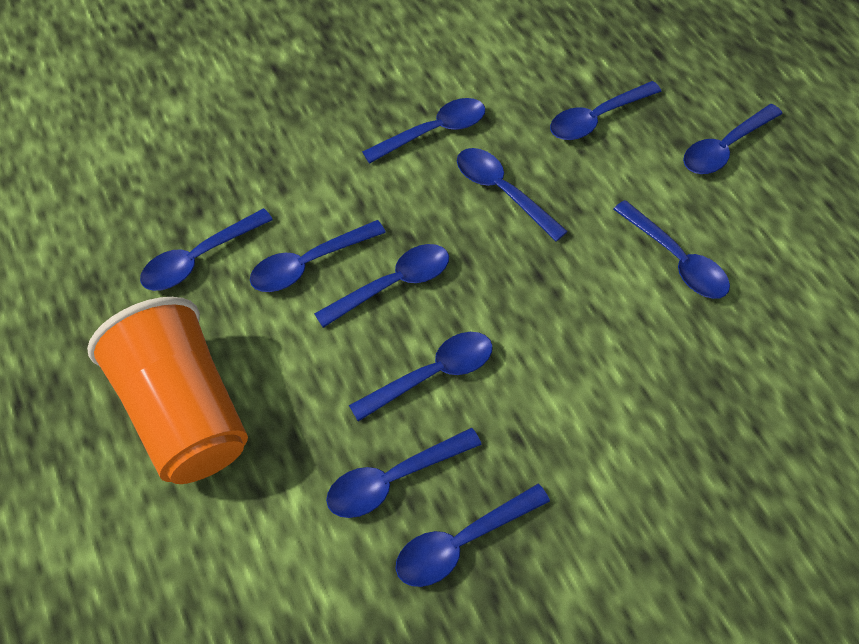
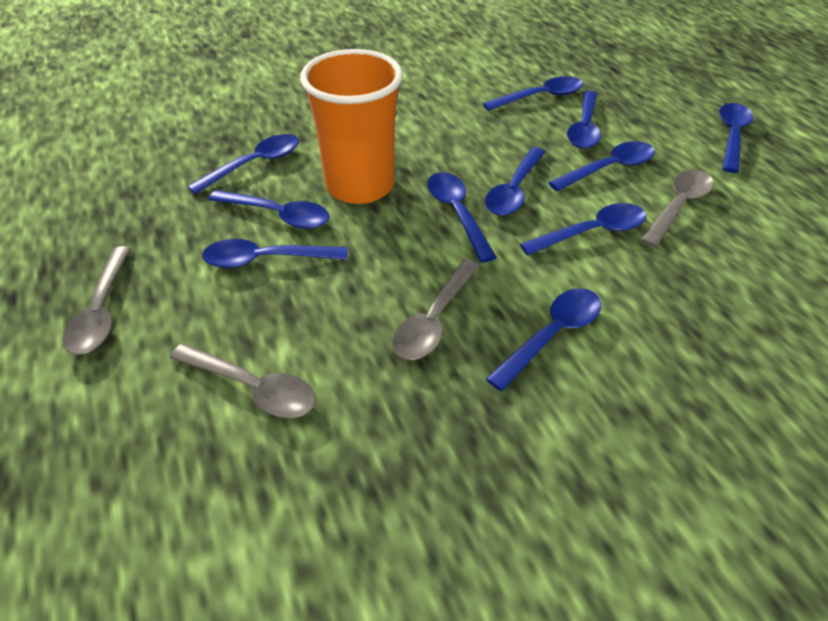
grey spoon: 0 -> 4

